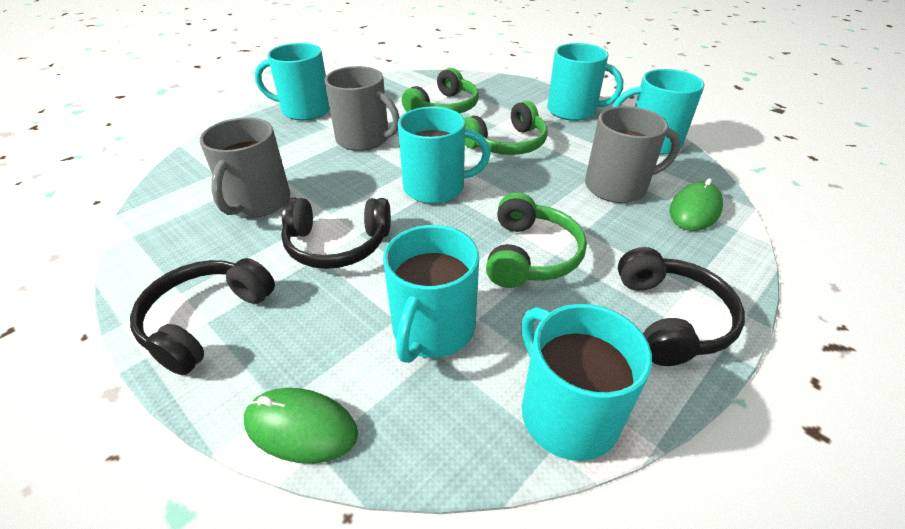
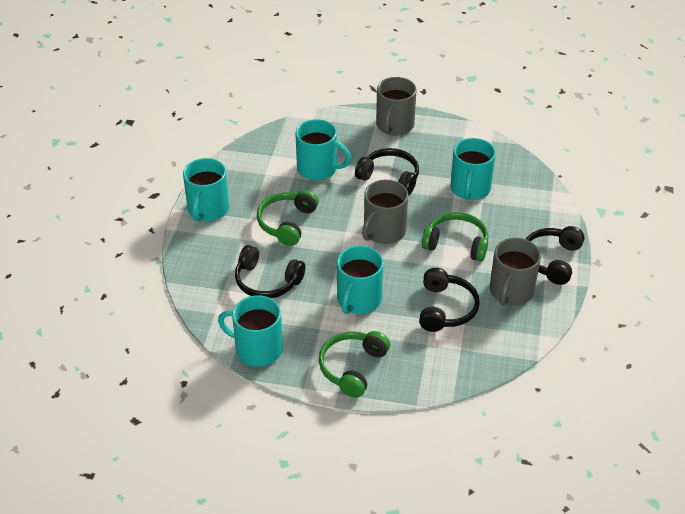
black headphones: 3 -> 4
green mouse: 2 -> 0
turquoise mug: 6 -> 5

